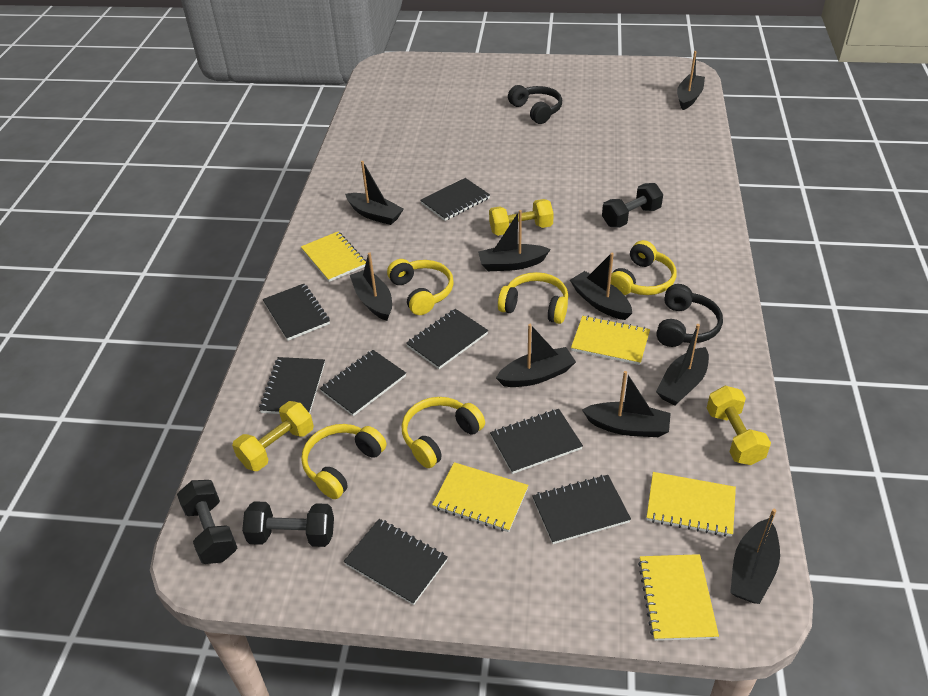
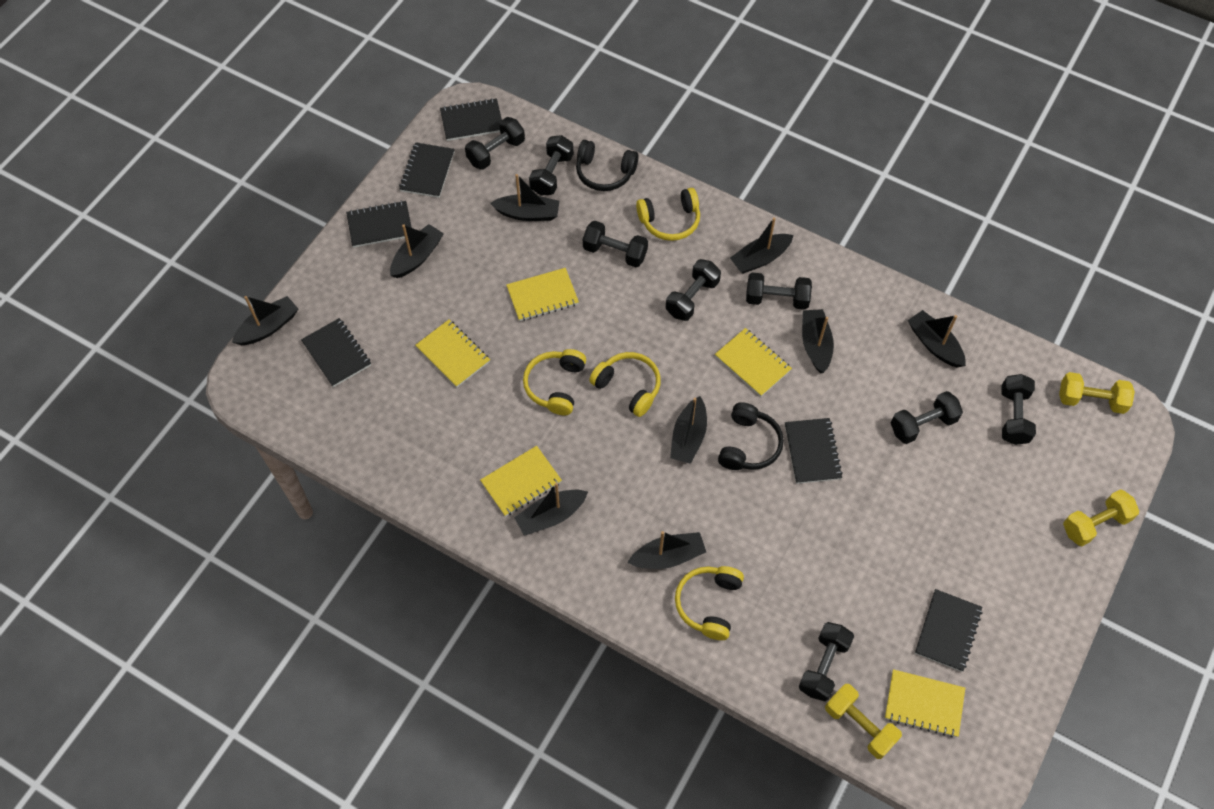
black dumbbell: 3 -> 8
black notebook: 8 -> 6
yellow headphones: 5 -> 4

